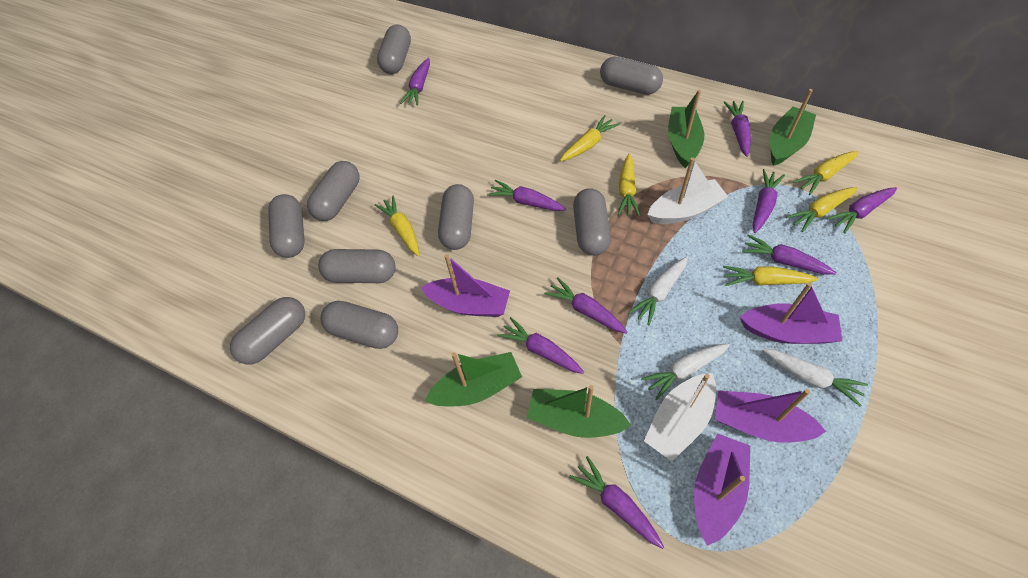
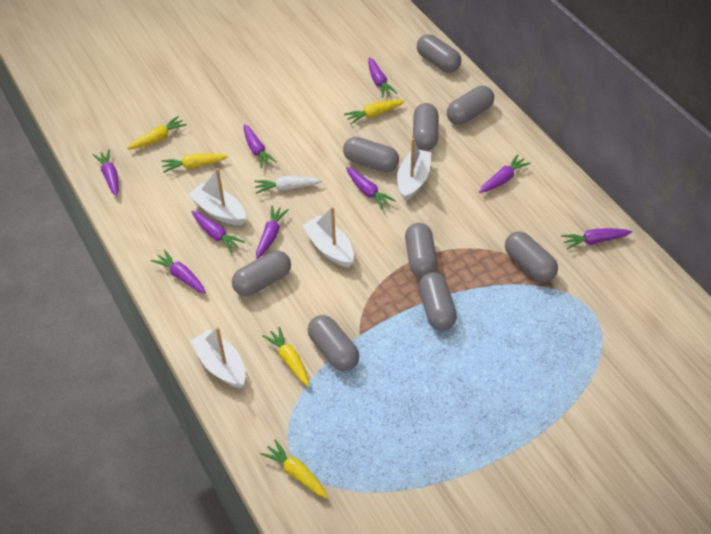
green boat: 4 -> 0
purple boat: 4 -> 0
white boat: 2 -> 4
white carrot: 3 -> 1
yellow carrot: 6 -> 5

